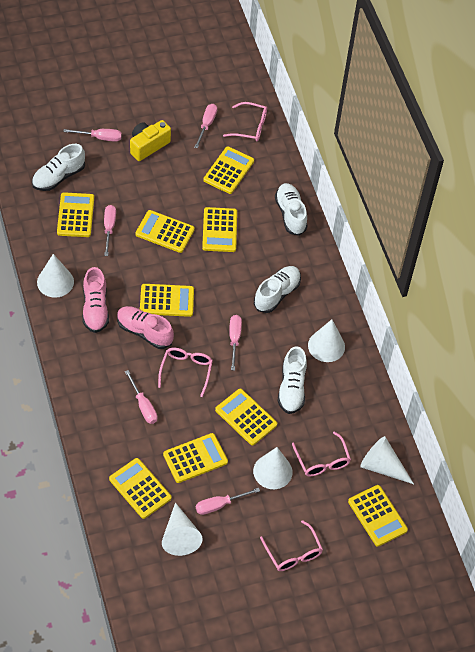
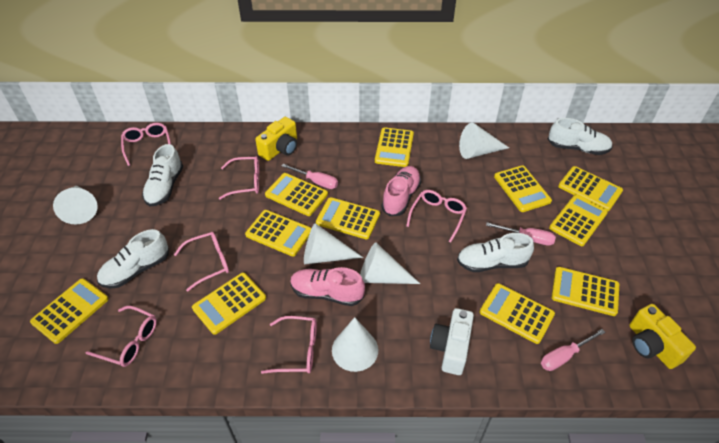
pink glasses: 4 -> 6
pink screwdriver: 6 -> 3
white camera: 0 -> 1
yellow calculator: 9 -> 11
yellow camera: 1 -> 2

